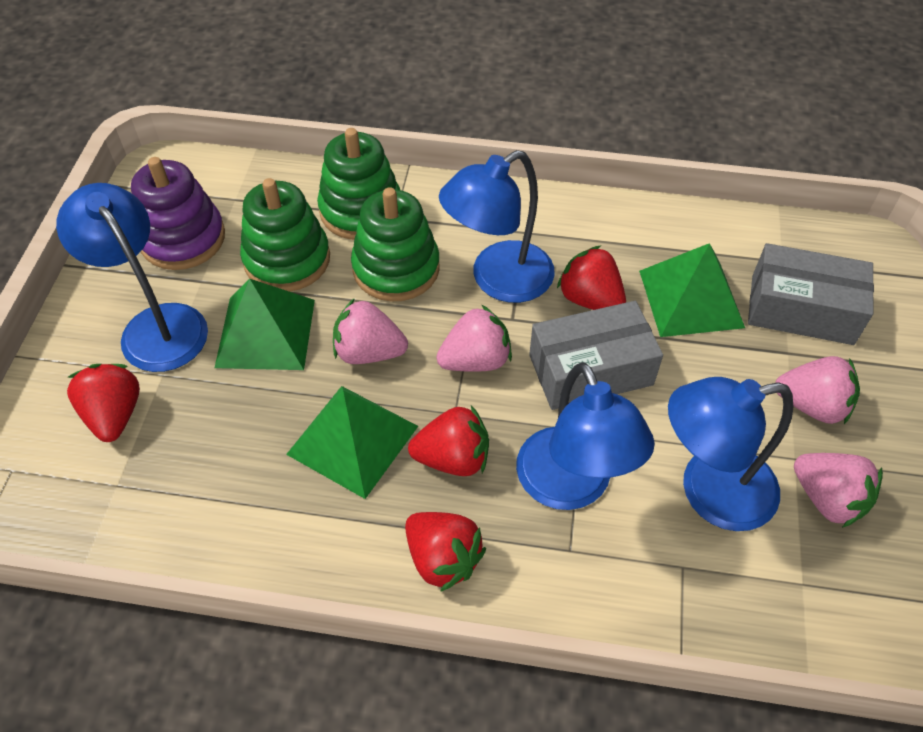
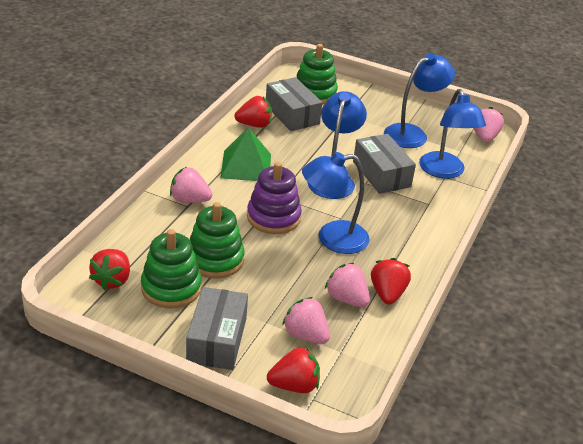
green pyramid: 3 -> 1
grey box: 2 -> 3

